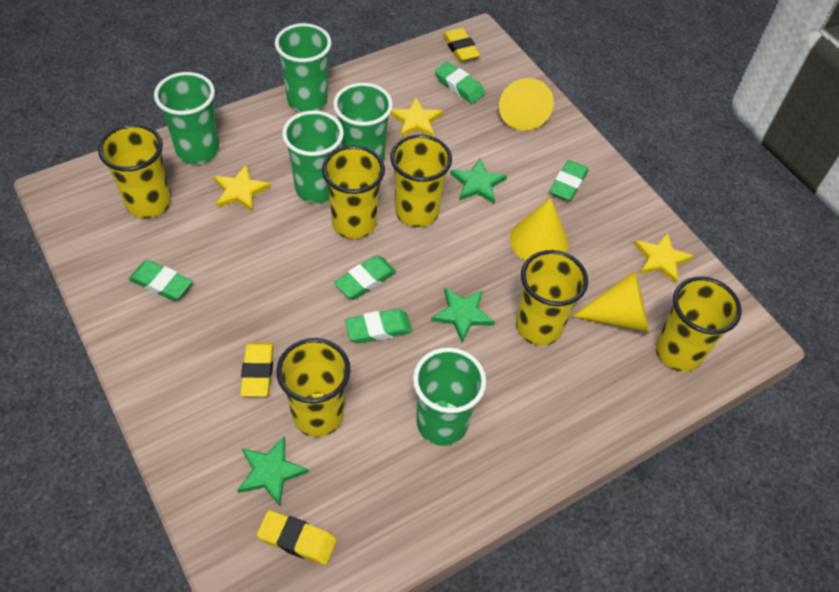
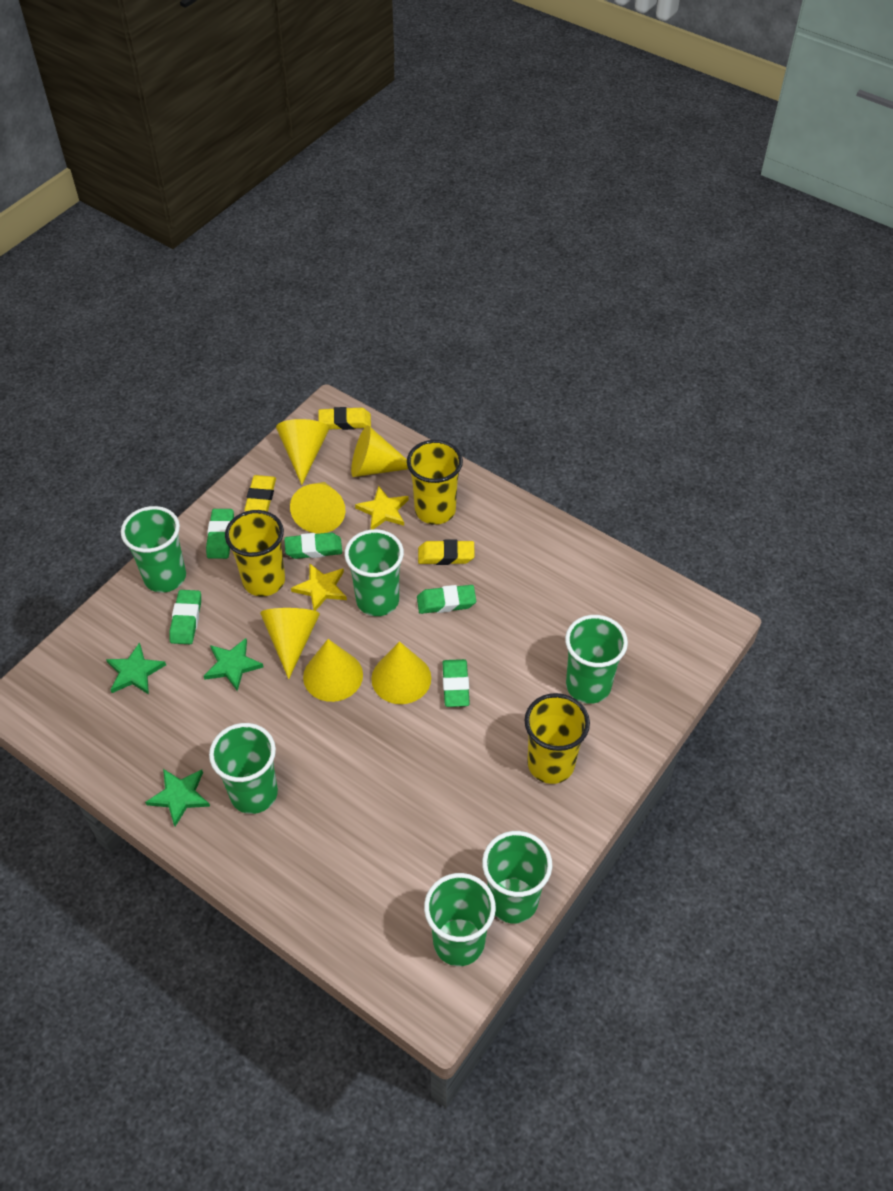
green cup: 5 -> 6
yellow cone: 3 -> 6
yellow cup: 6 -> 3
yellow star: 3 -> 2

